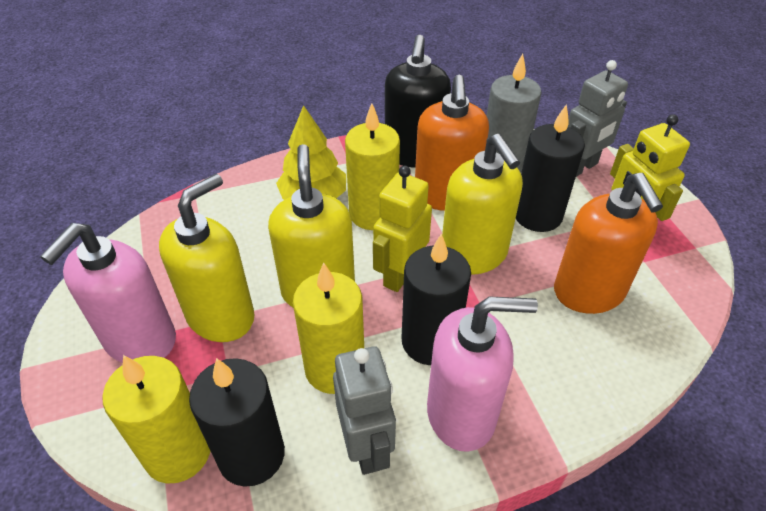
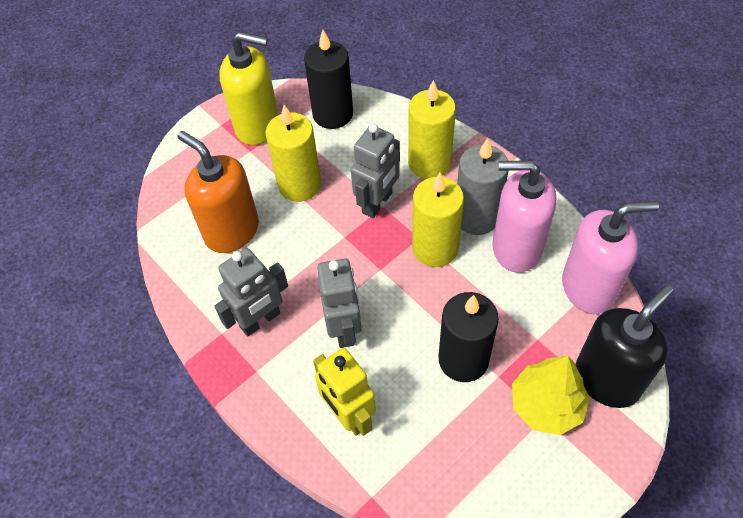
black candle: 3 -> 2
grey robot: 2 -> 3
orange soap dispenser: 2 -> 1
yellow robot: 2 -> 1
yellow soap dispenser: 3 -> 1

